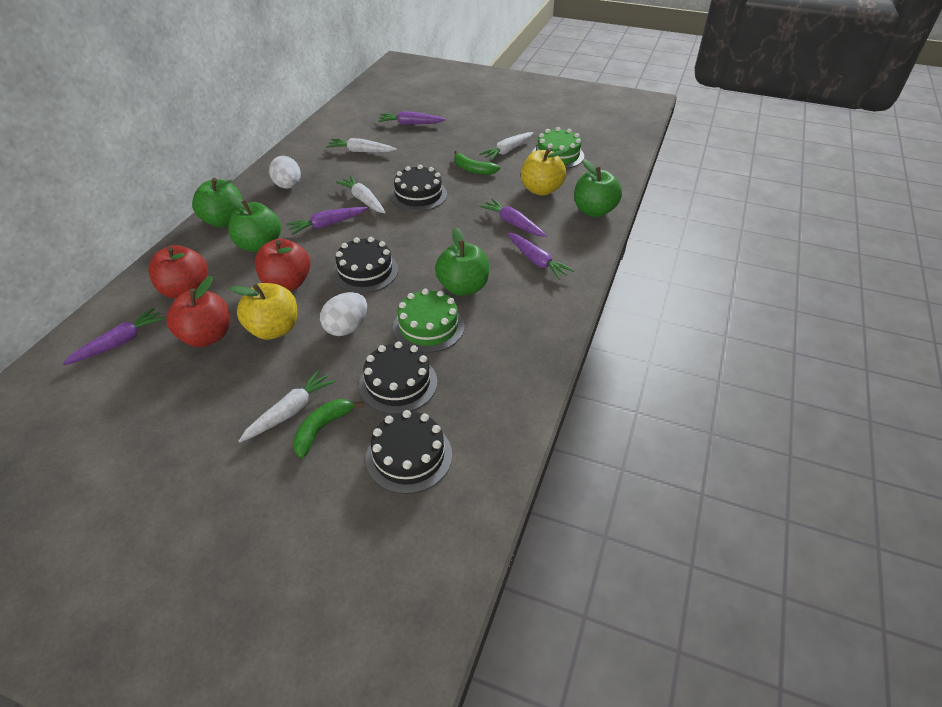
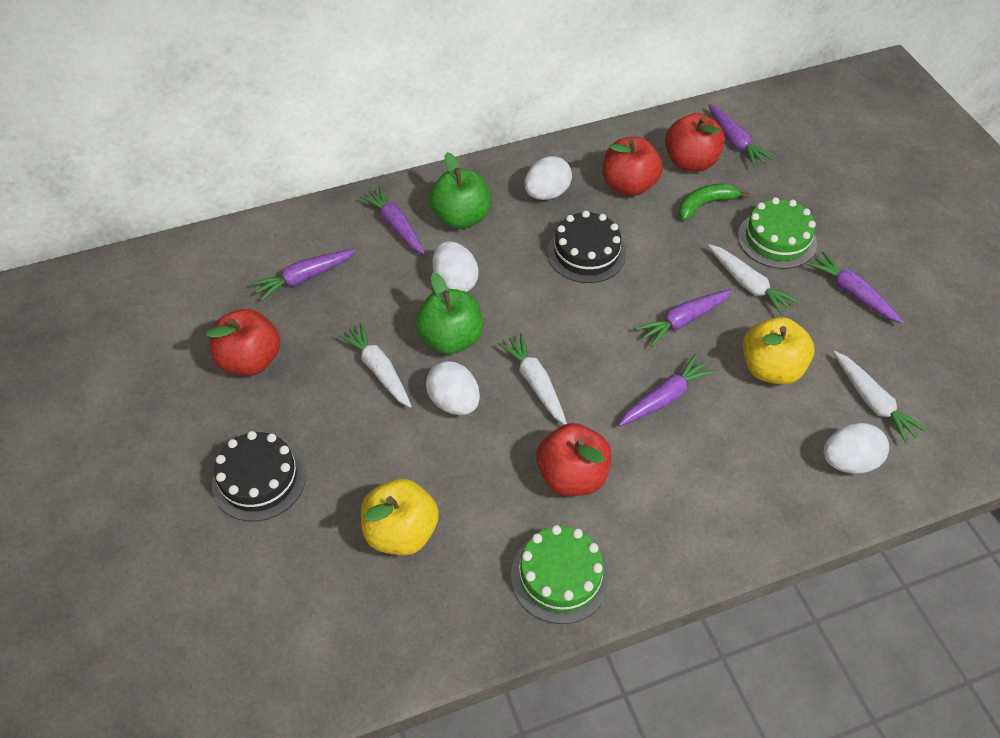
black cake: 4 -> 2
green apple: 4 -> 2
green banana: 2 -> 1
purple carrot: 5 -> 6
red apple: 3 -> 4
white egg: 2 -> 4

